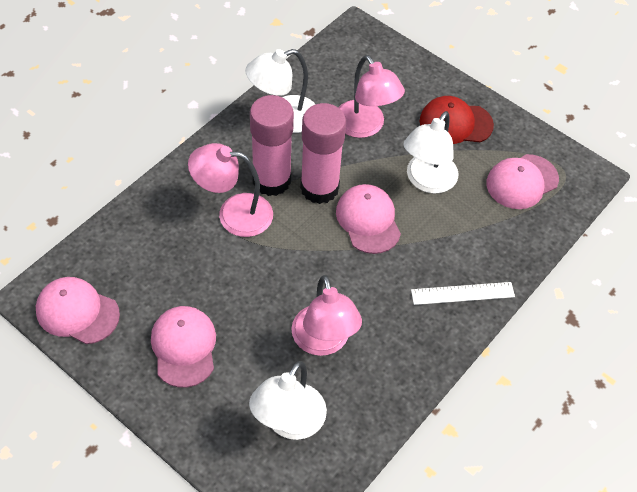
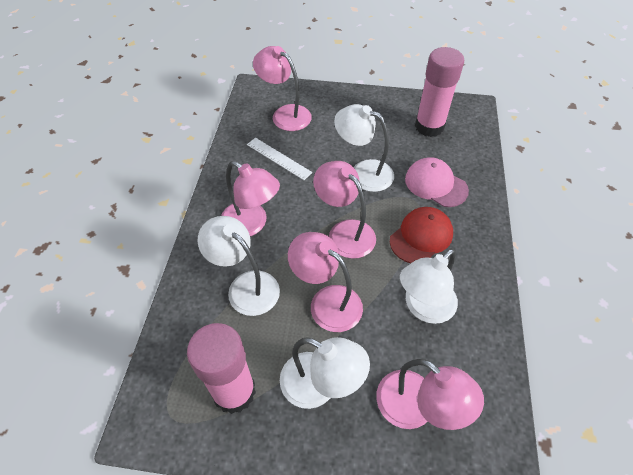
pink cap: 4 -> 1
pink lamp: 3 -> 5
white lamp: 3 -> 4

